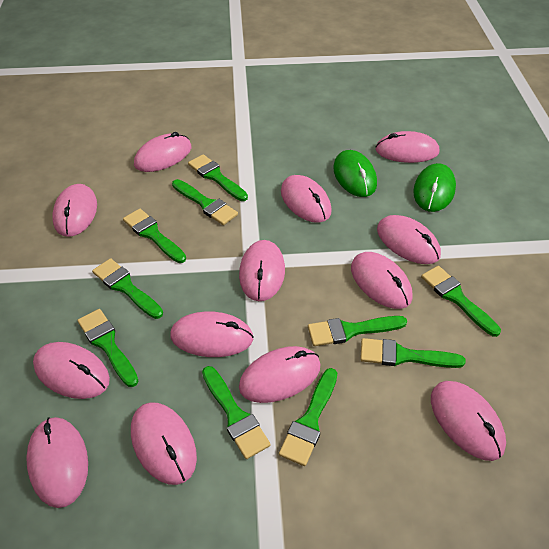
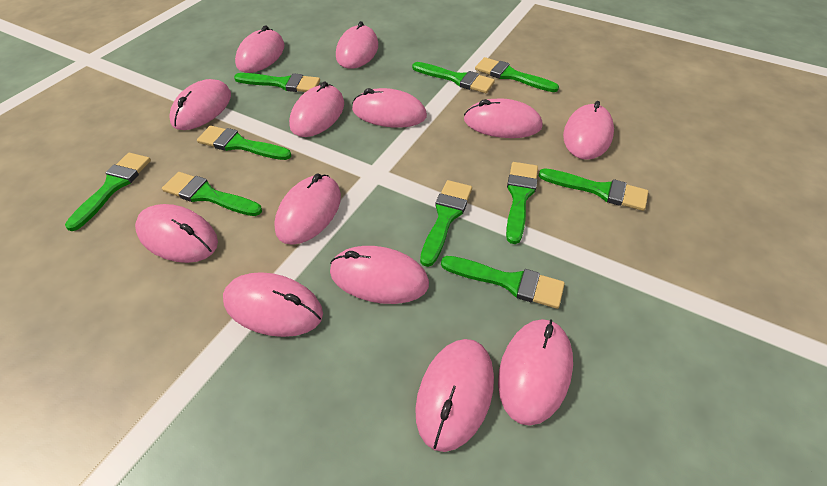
green mouse: 2 -> 0

